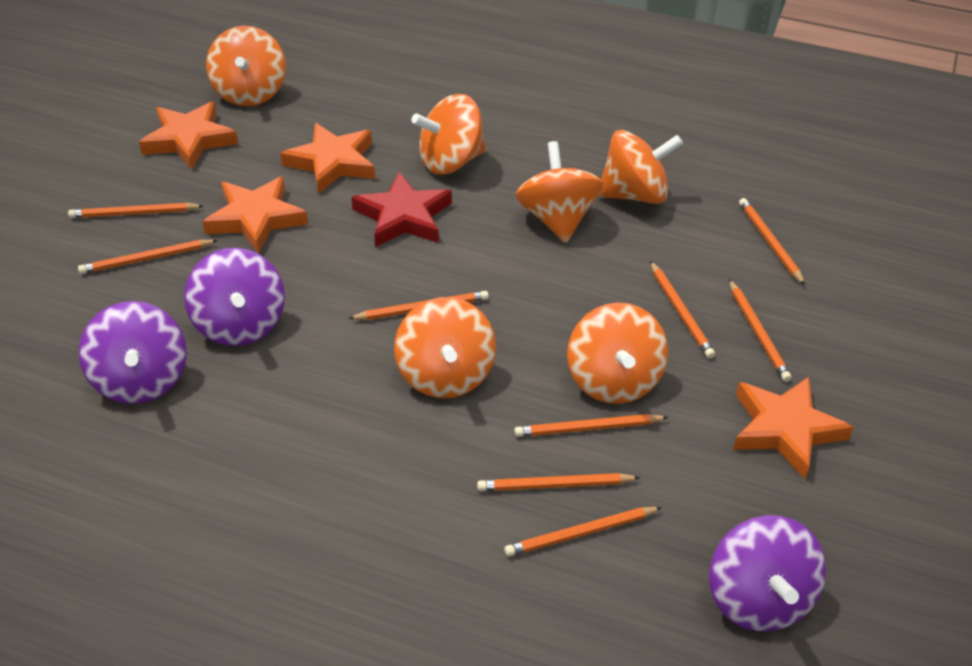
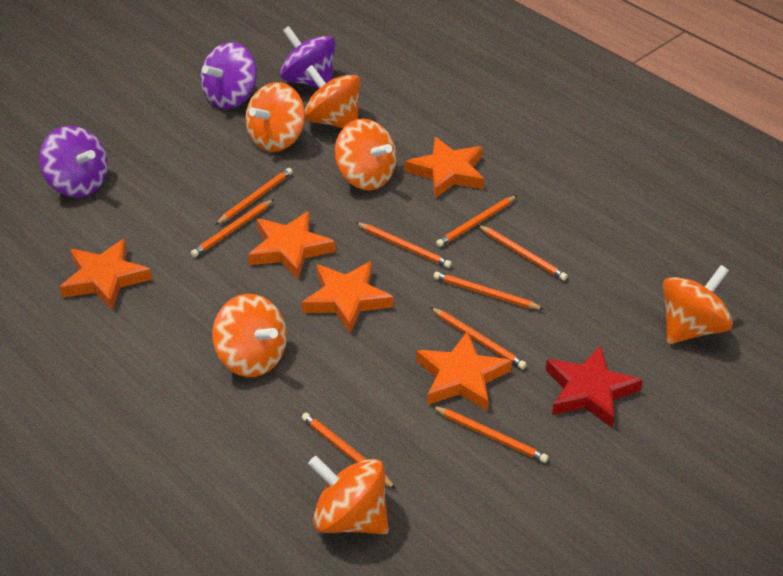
orange star: 4 -> 5

